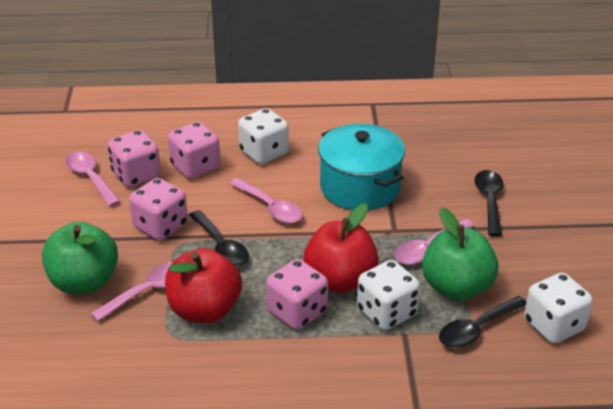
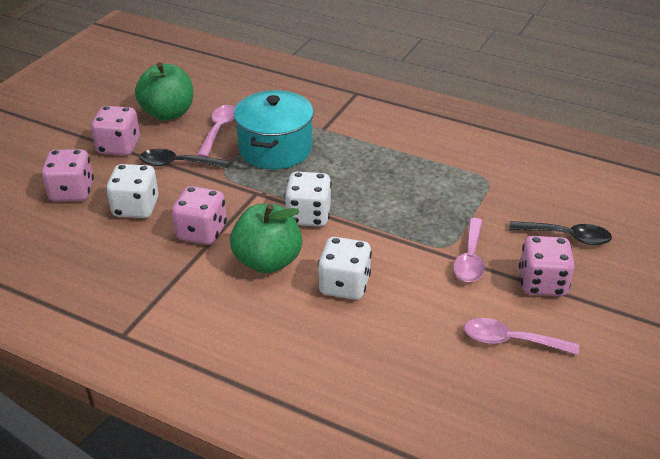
black spoon: 3 -> 2
pink spoon: 4 -> 3
red apple: 2 -> 0

